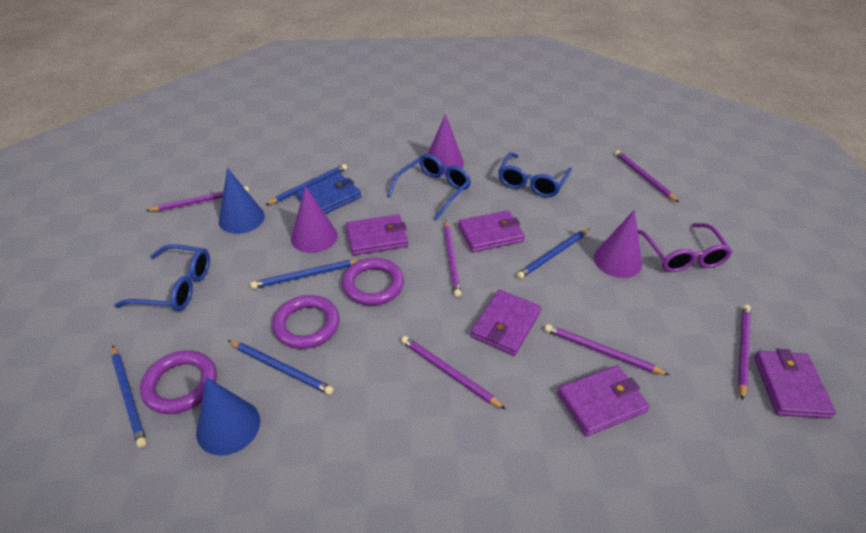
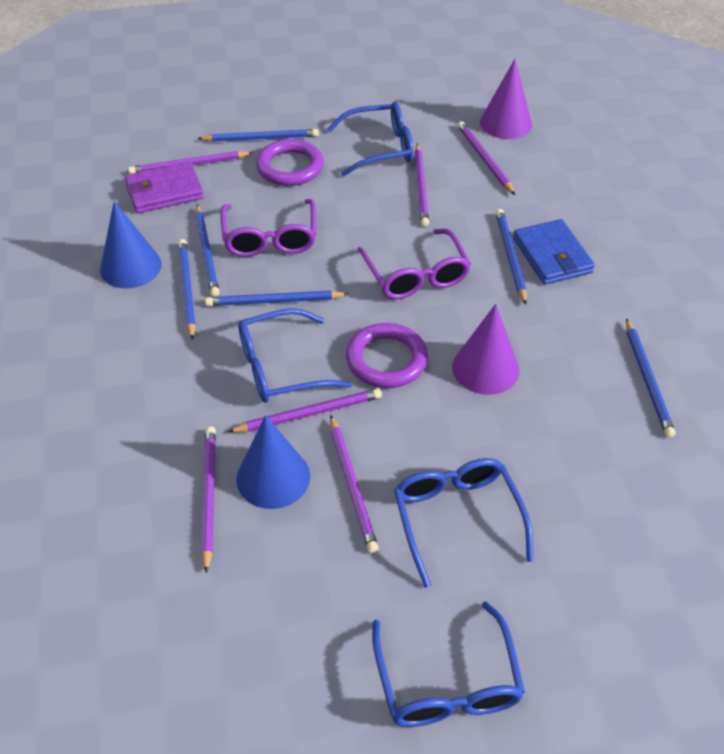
blue glasses: 3 -> 4
blue pencil: 5 -> 6
purple cone: 3 -> 2
purple glasses: 1 -> 2
purple ring: 3 -> 2
purple wallet: 5 -> 1

